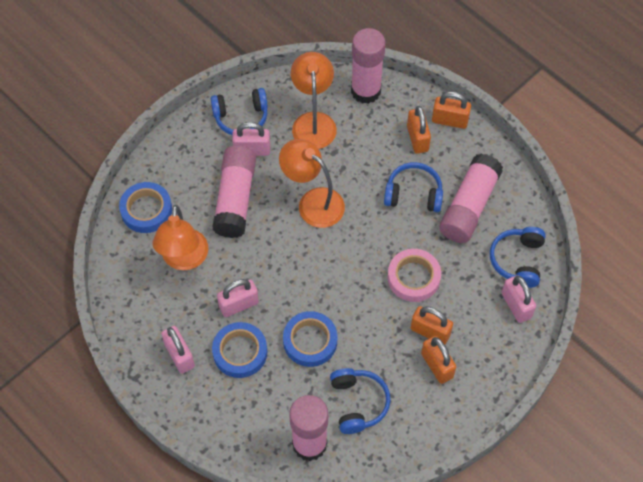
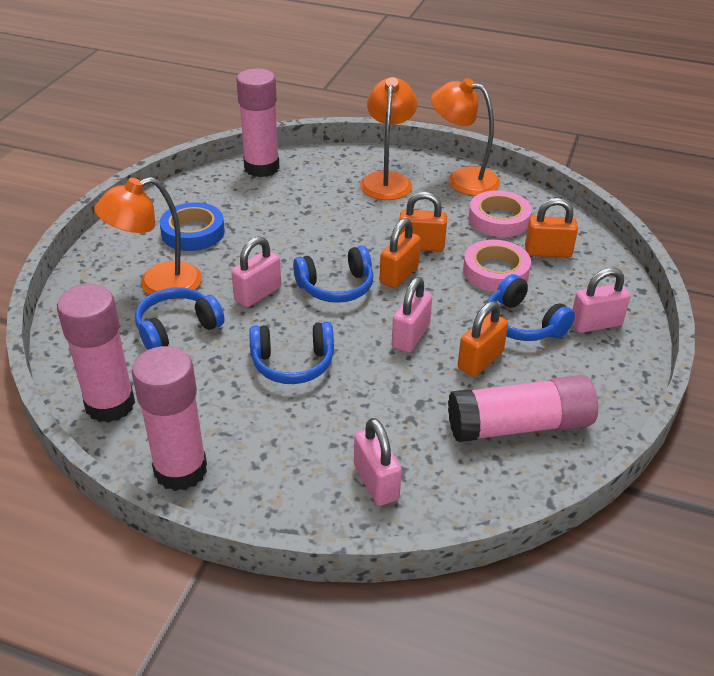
blue tape: 3 -> 1
pink tape: 1 -> 2

